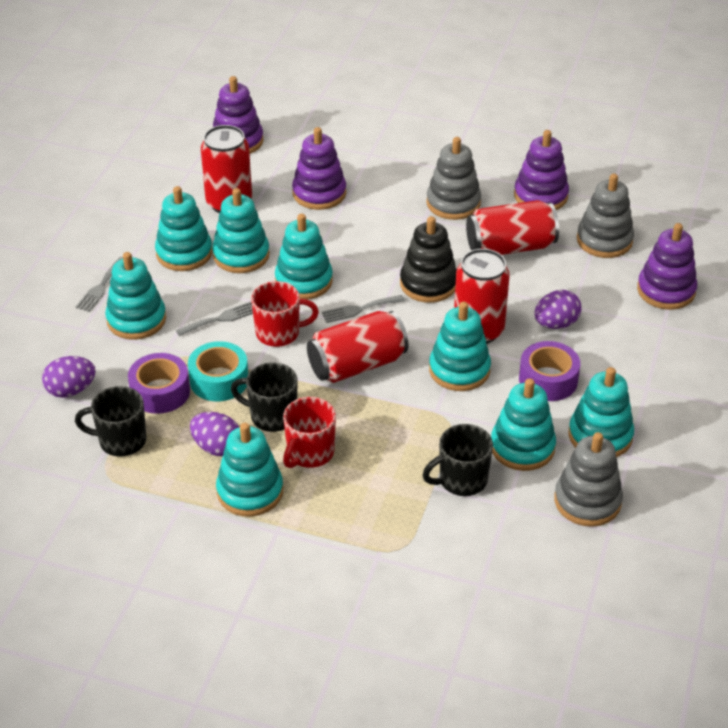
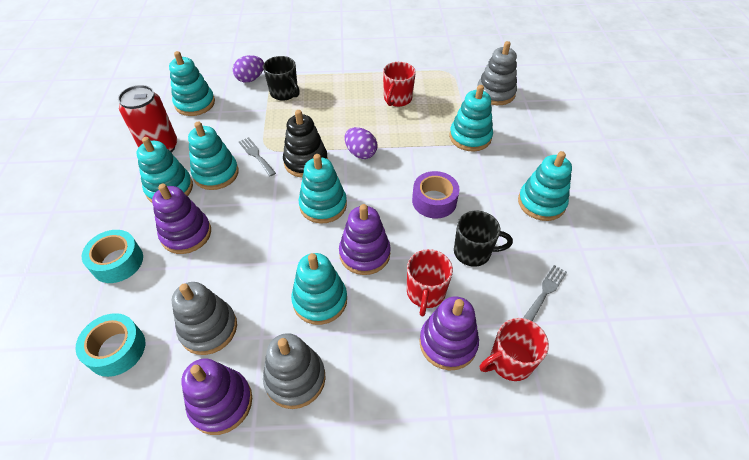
black mug: 3 -> 2
grey fork: 3 -> 2
purple egg: 3 -> 2
purple tape: 2 -> 1
red can: 4 -> 1
red mug: 2 -> 3
turquoise stacking toy: 8 -> 7
turquoise tape: 1 -> 2

